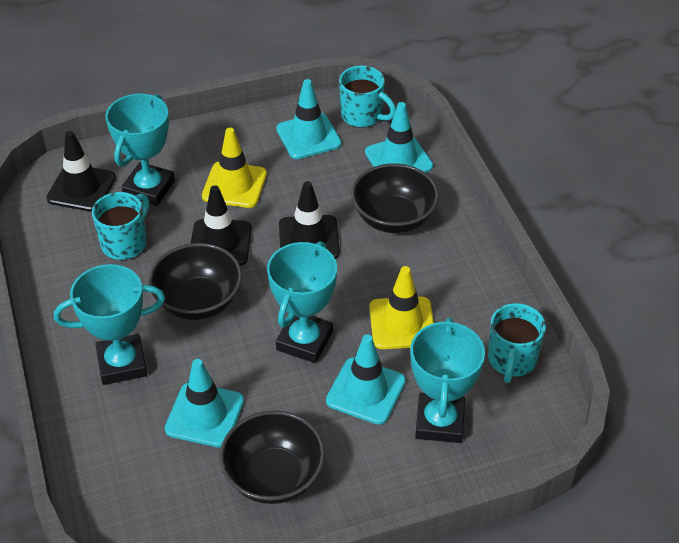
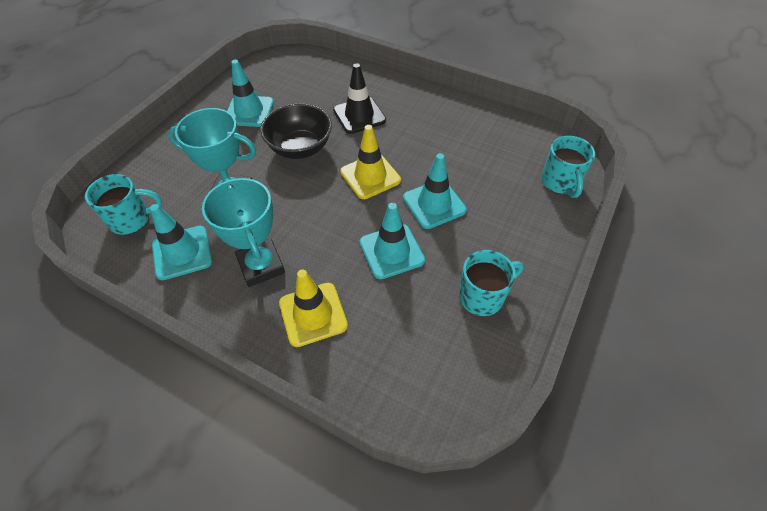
black bowl: 3 -> 1
black traffic cone: 3 -> 1
turquoise trophy: 4 -> 2

